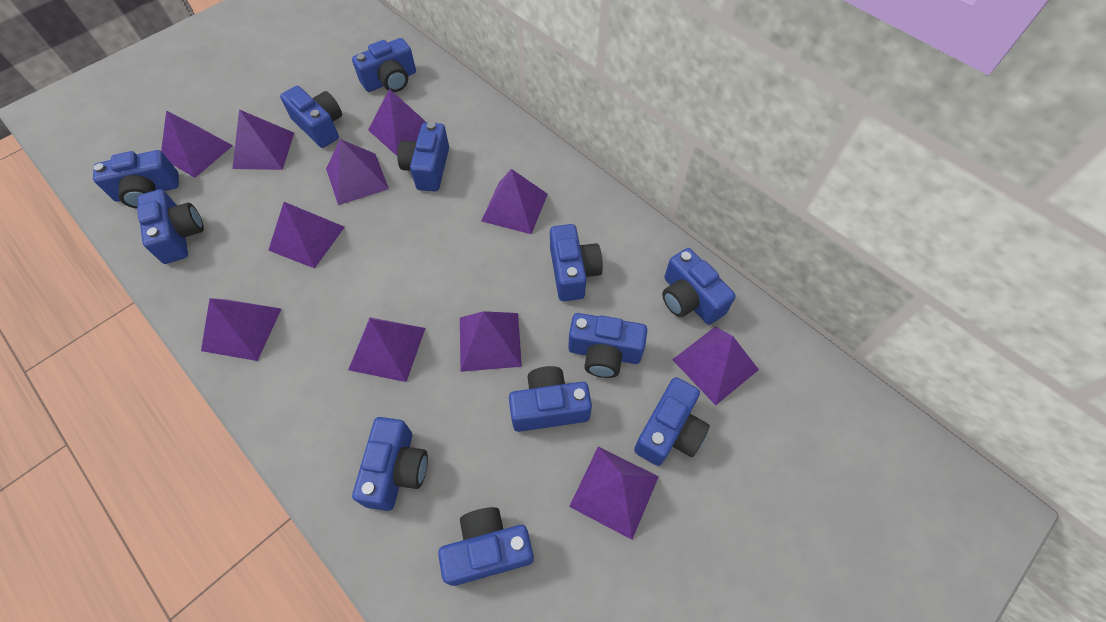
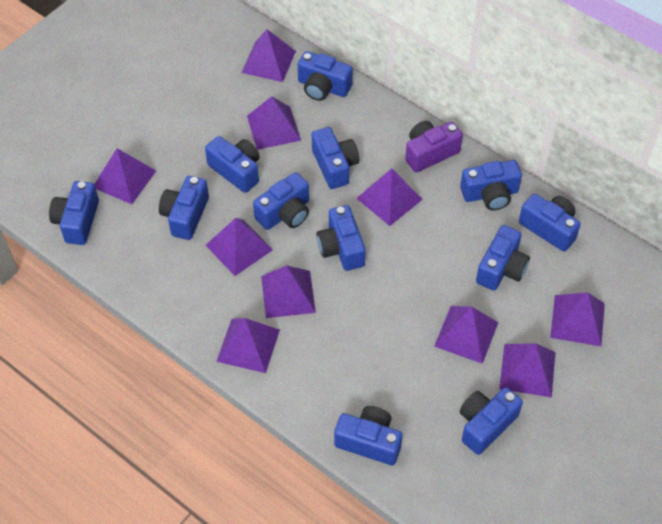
purple camera: 0 -> 1
purple pyramid: 11 -> 10

